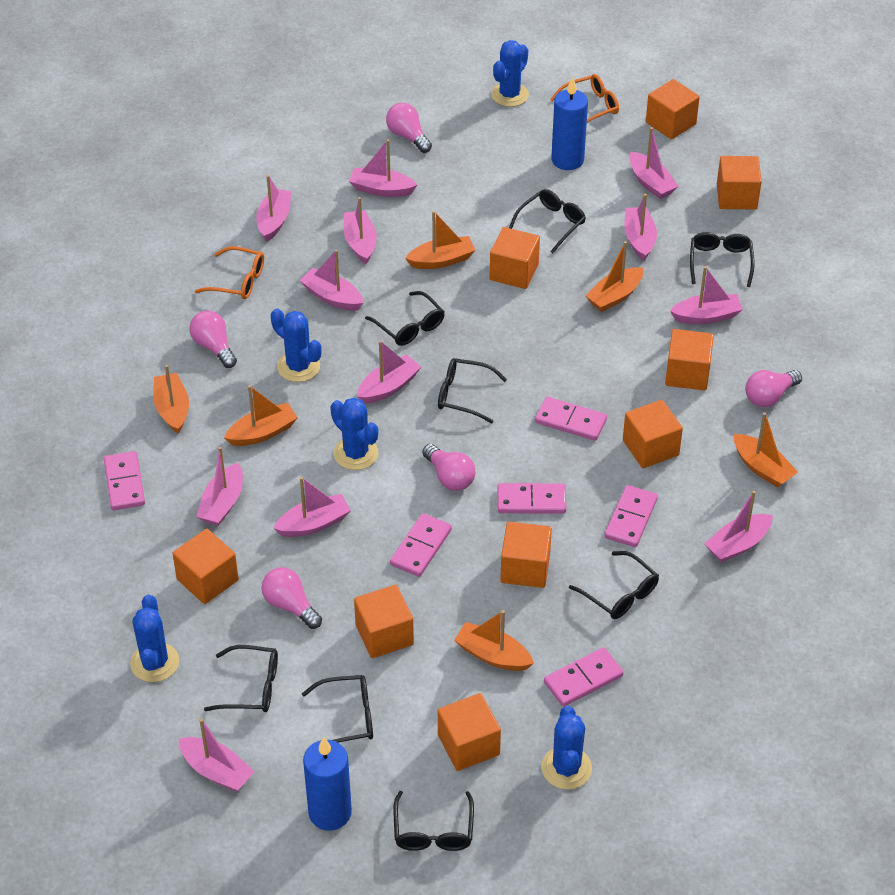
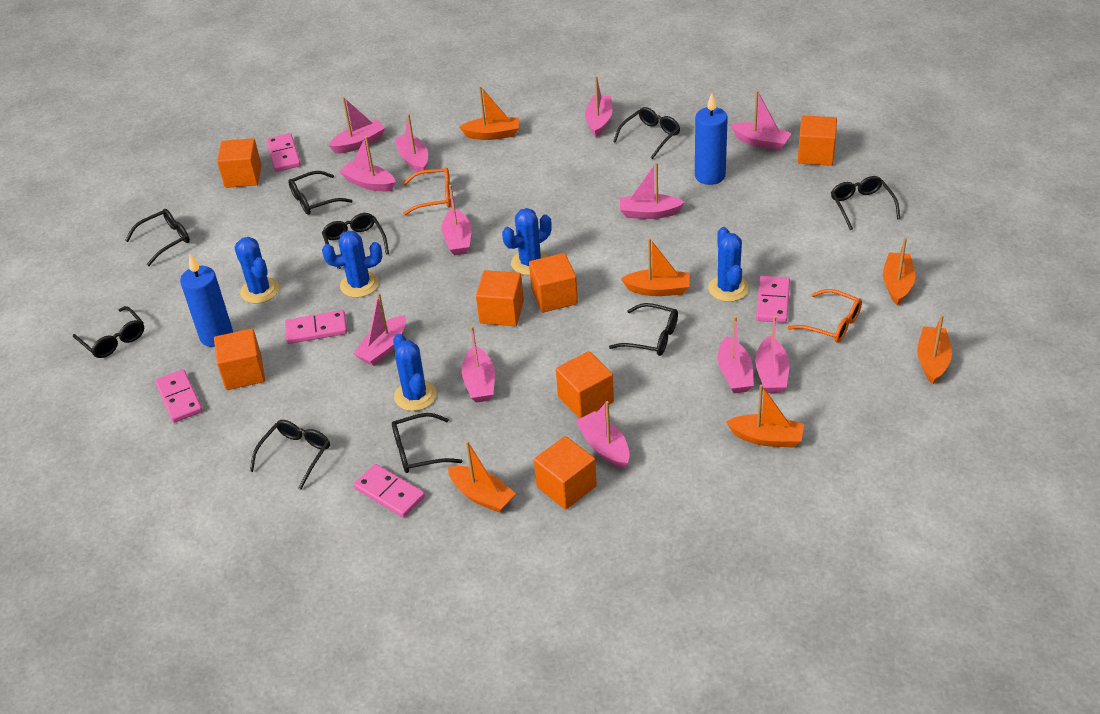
black glasses: 8 -> 9
orange cube: 9 -> 7
pink domino: 6 -> 5
pink light bulb: 5 -> 0

